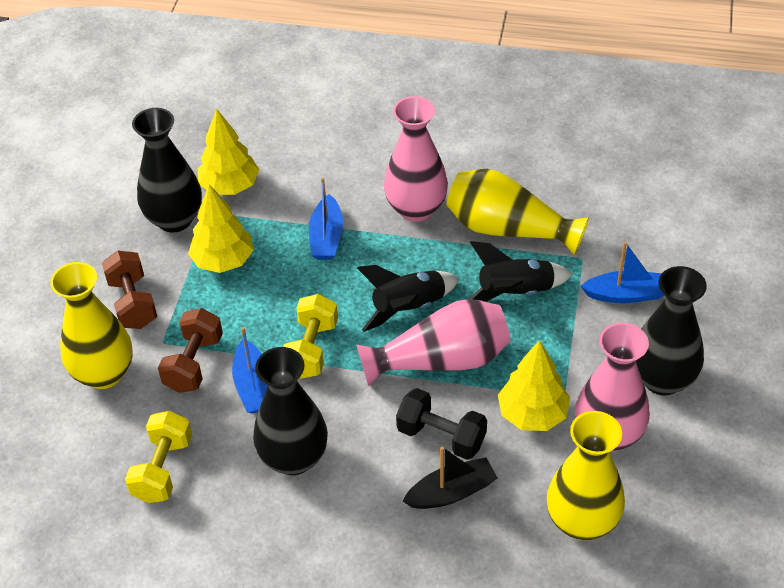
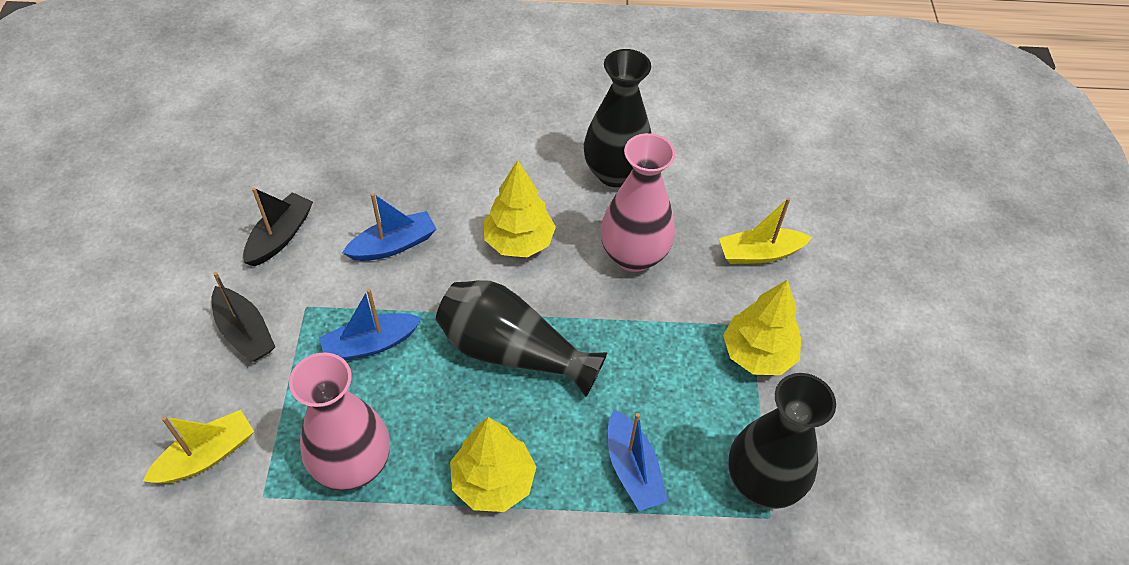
black boat: 1 -> 2
black dumbbell: 1 -> 0
black rocket: 2 -> 0
brown dumbbell: 2 -> 0
pink vase: 3 -> 2
yellow boat: 0 -> 2
yellow dumbbell: 2 -> 0
yellow vase: 3 -> 0

